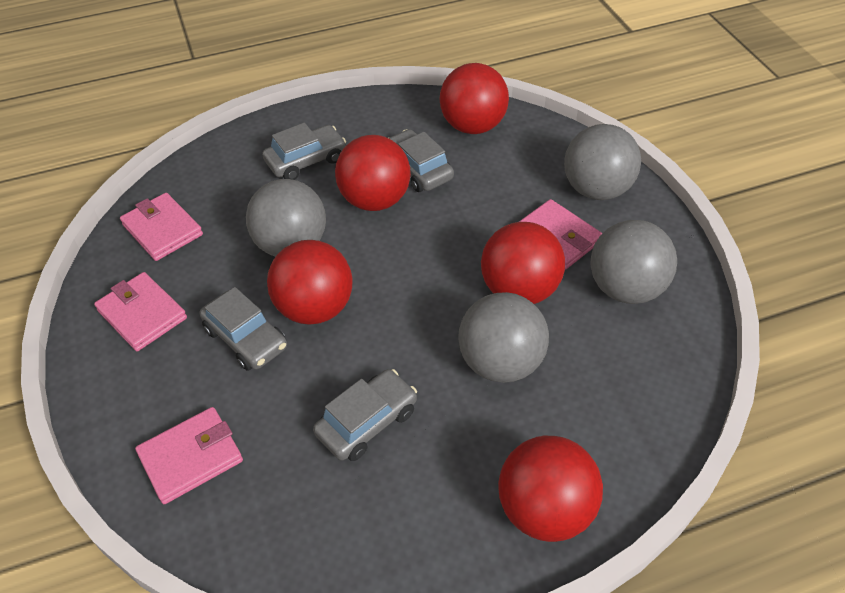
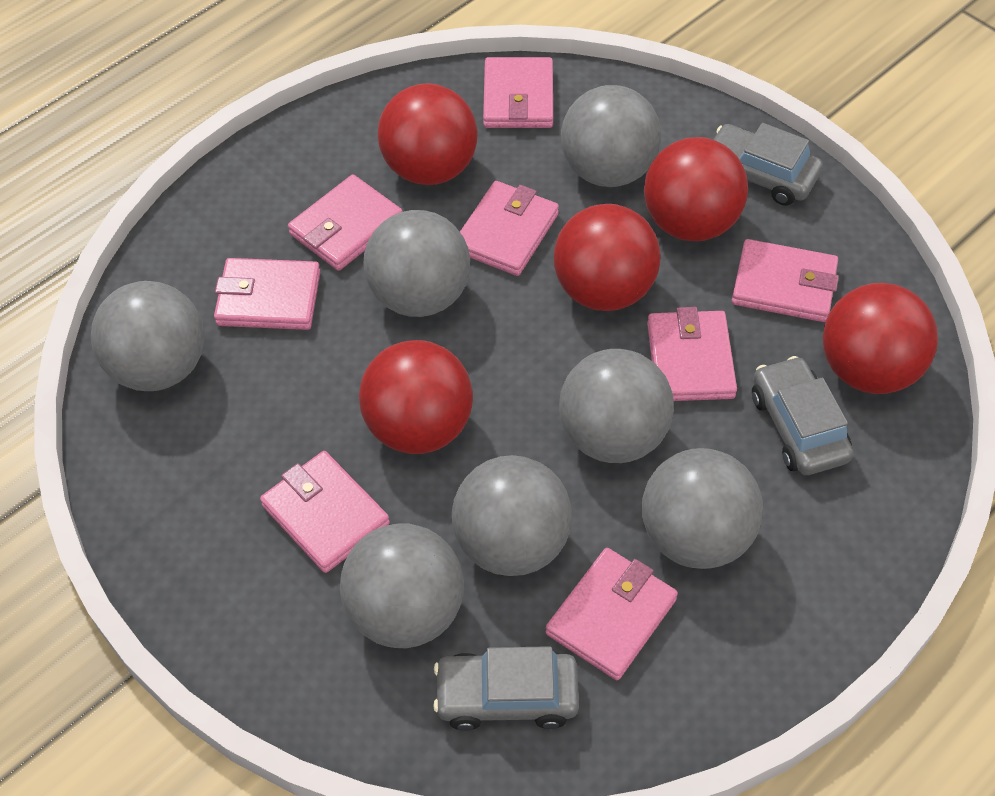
grey ball: 4 -> 7
grey car: 4 -> 3
pink wallet: 4 -> 8

